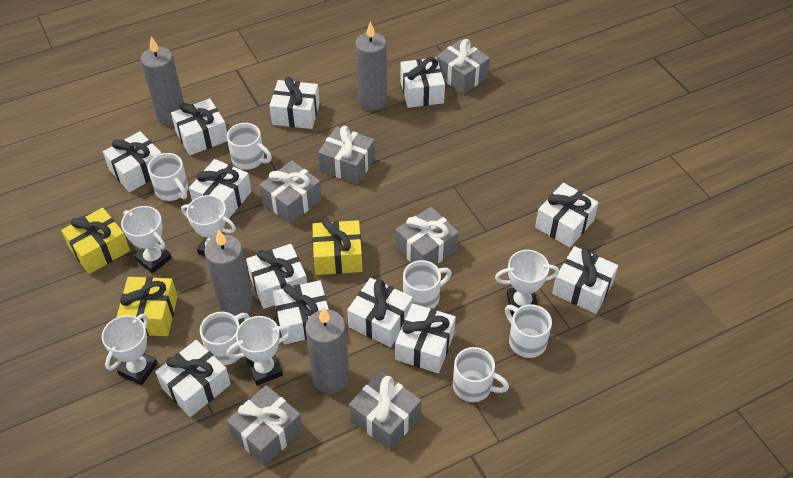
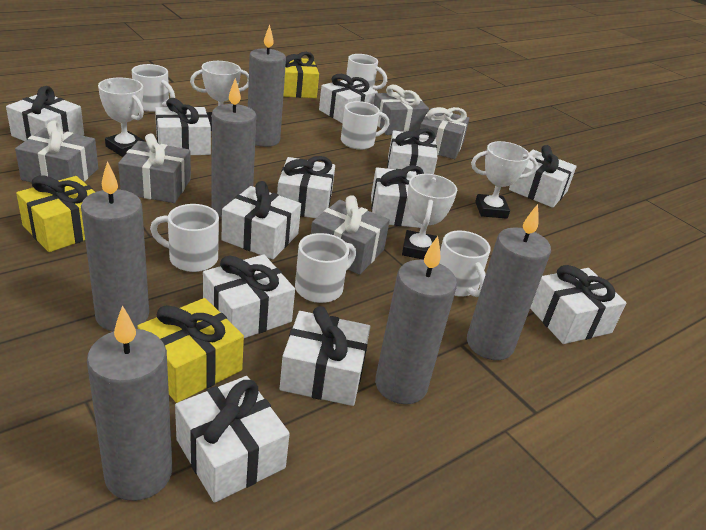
grey candle: 4 -> 6
grey gift: 6 -> 5
white trophy: 5 -> 4

